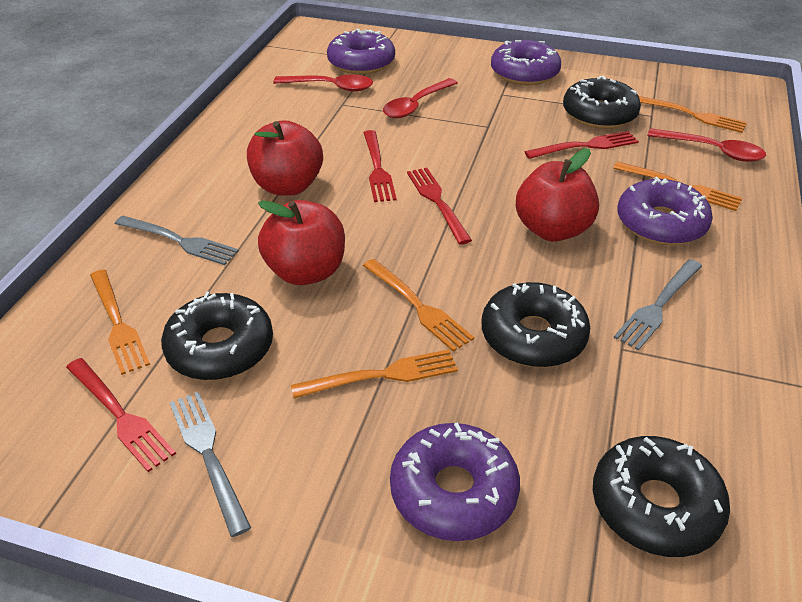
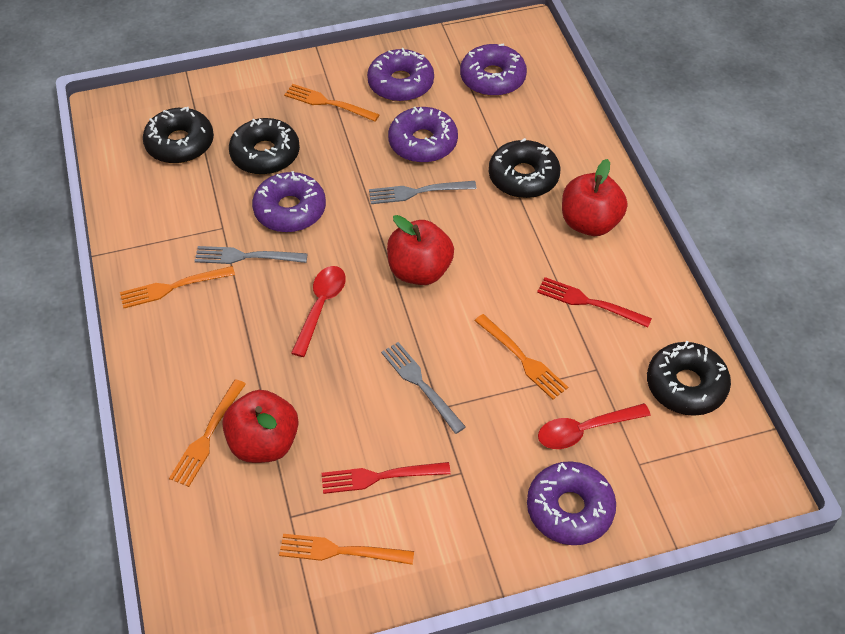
purple donut: 4 -> 5
red fork: 4 -> 2
red spoon: 3 -> 2

